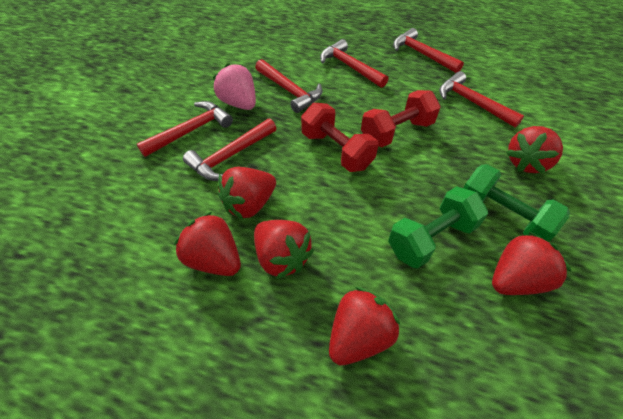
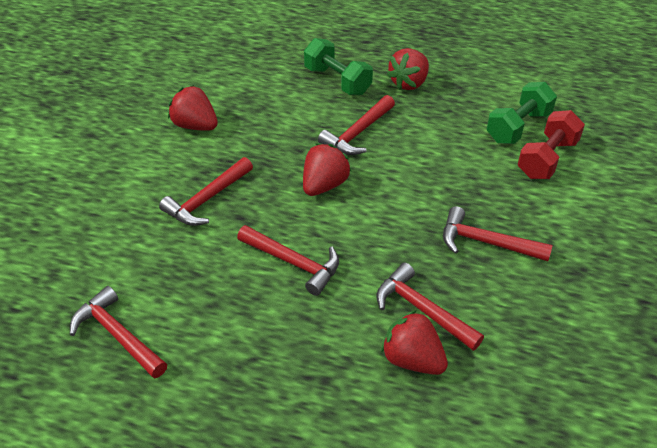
pink strawberry: 1 -> 0
red dumbbell: 2 -> 1
red strawberry: 6 -> 4

